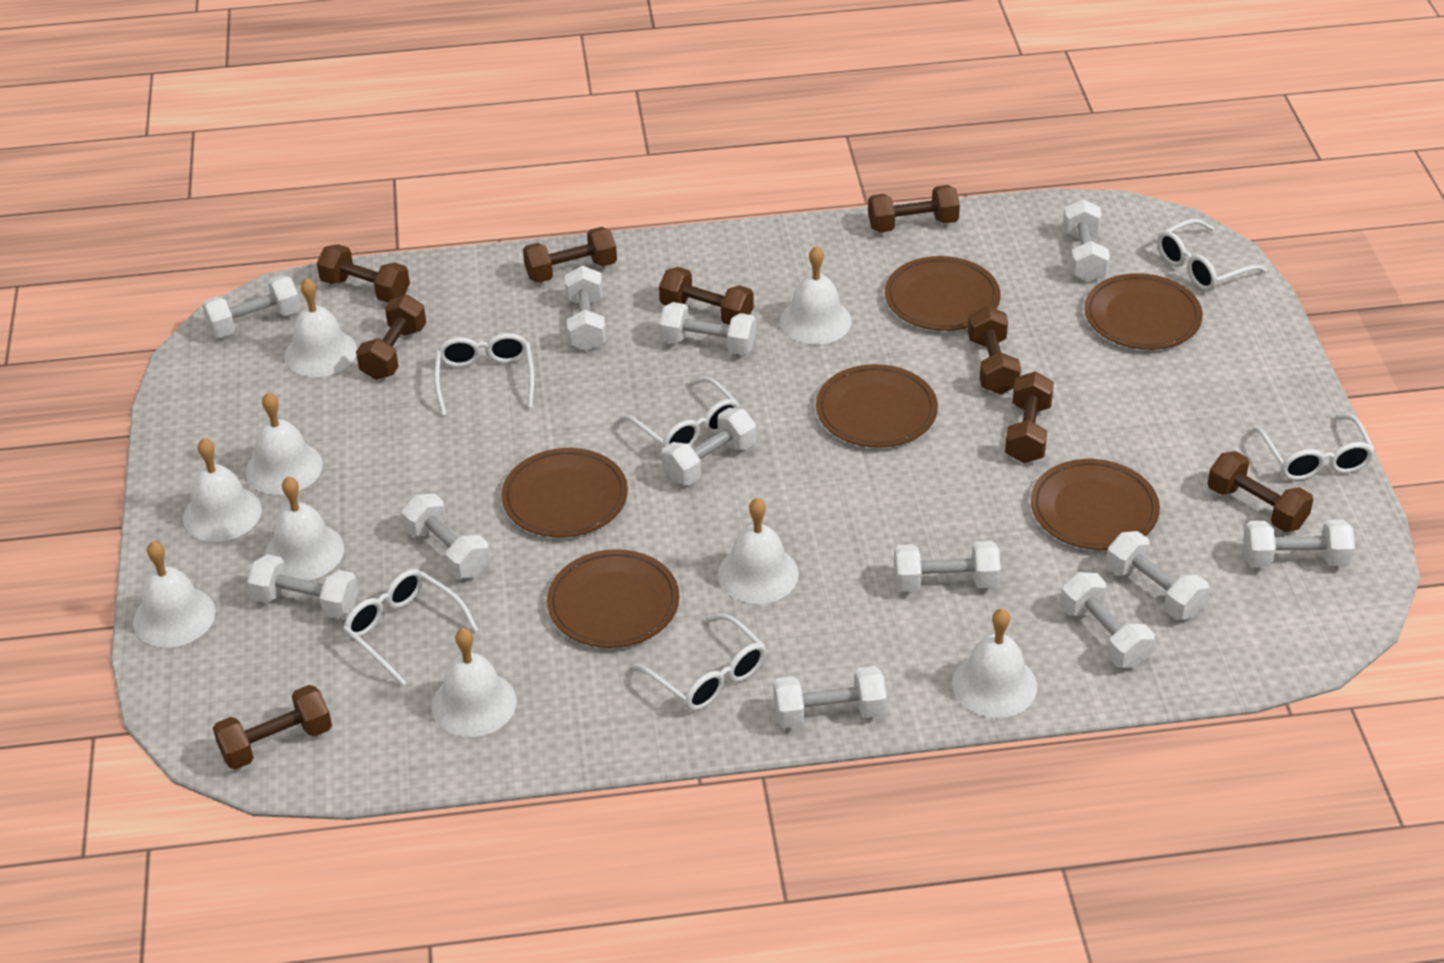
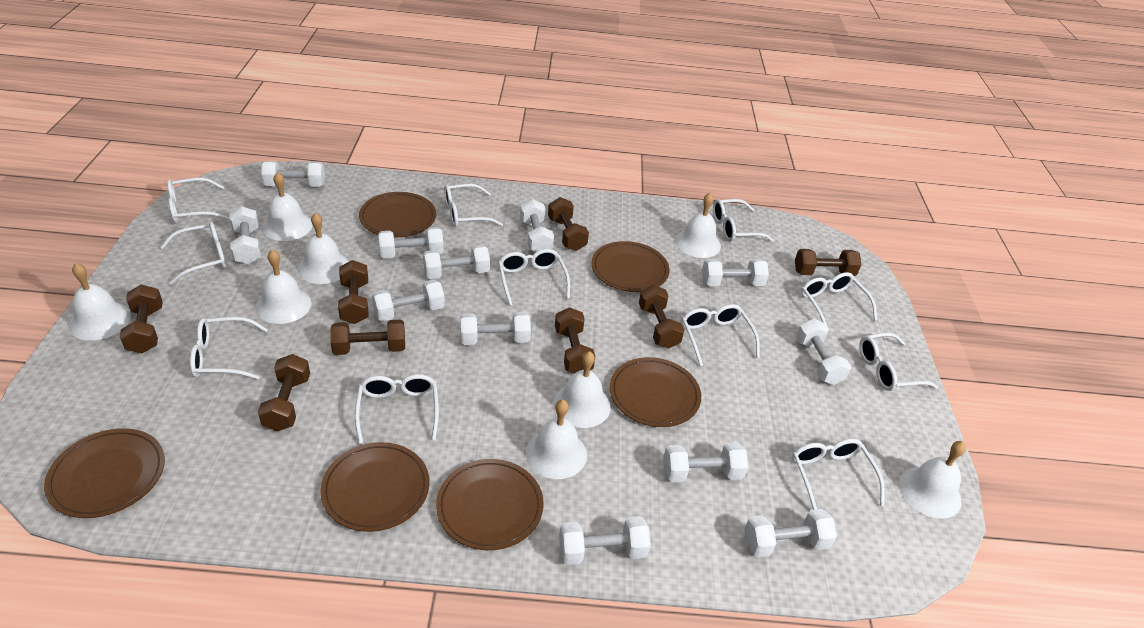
brown dumbbell: 9 -> 8
white bell: 9 -> 8
white glasses: 6 -> 11

